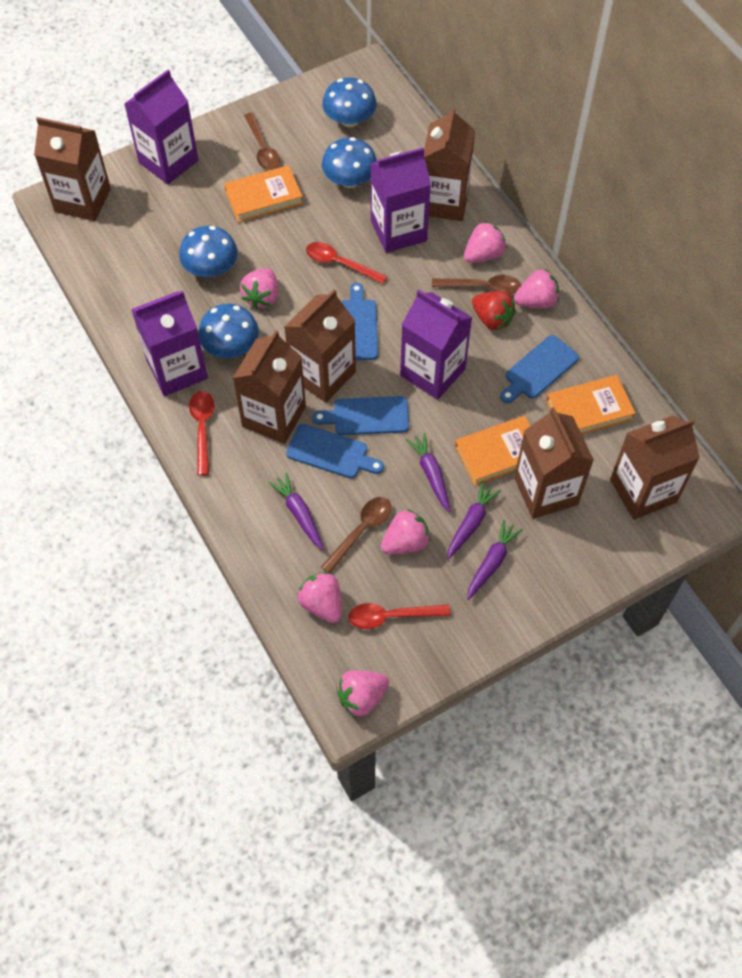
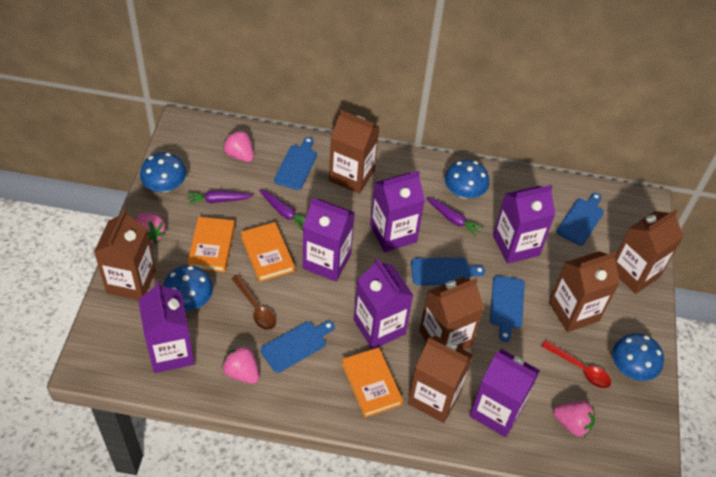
blue cutting board: 4 -> 5
brown spoon: 3 -> 1
pink strawberry: 6 -> 4
purple carrot: 4 -> 3
purple carton: 4 -> 6
red spoon: 3 -> 1
red strawberry: 1 -> 0

